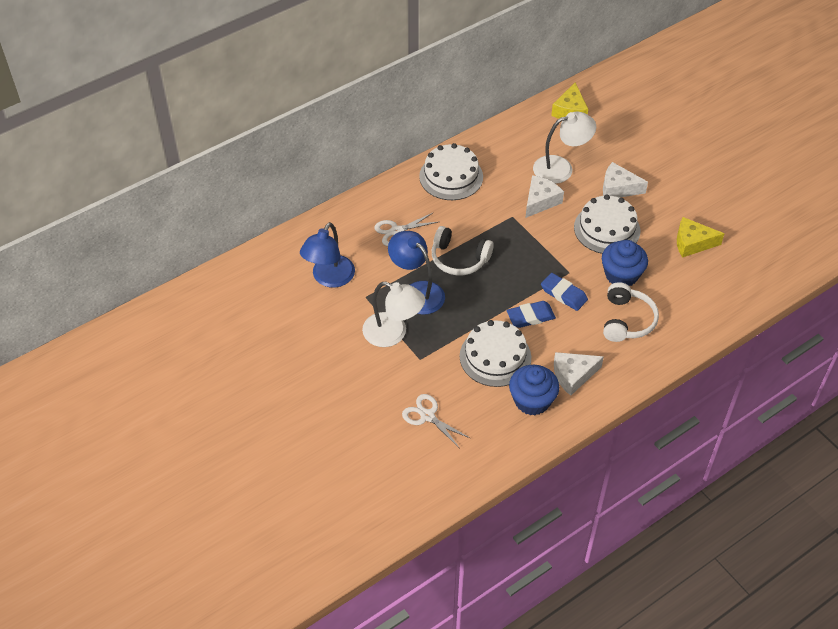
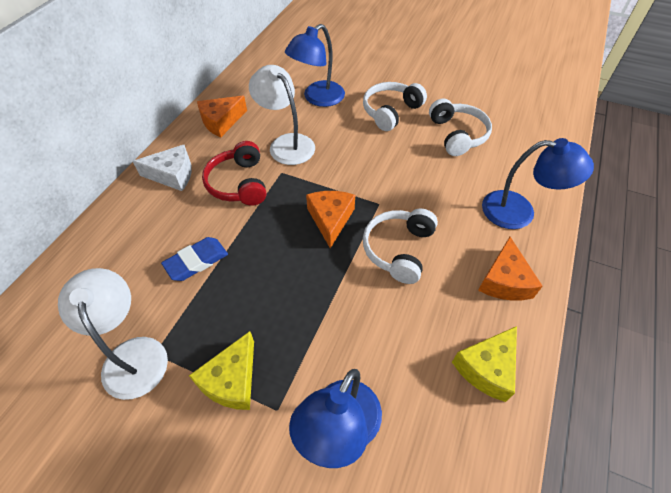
blue cupcake: 2 -> 0
blue eraser: 2 -> 1
blue lamp: 2 -> 3
orange cheese: 0 -> 3
red headphones: 0 -> 1
white cake: 3 -> 0
white cheese: 3 -> 1
white headphones: 2 -> 3
white scissors: 2 -> 0

